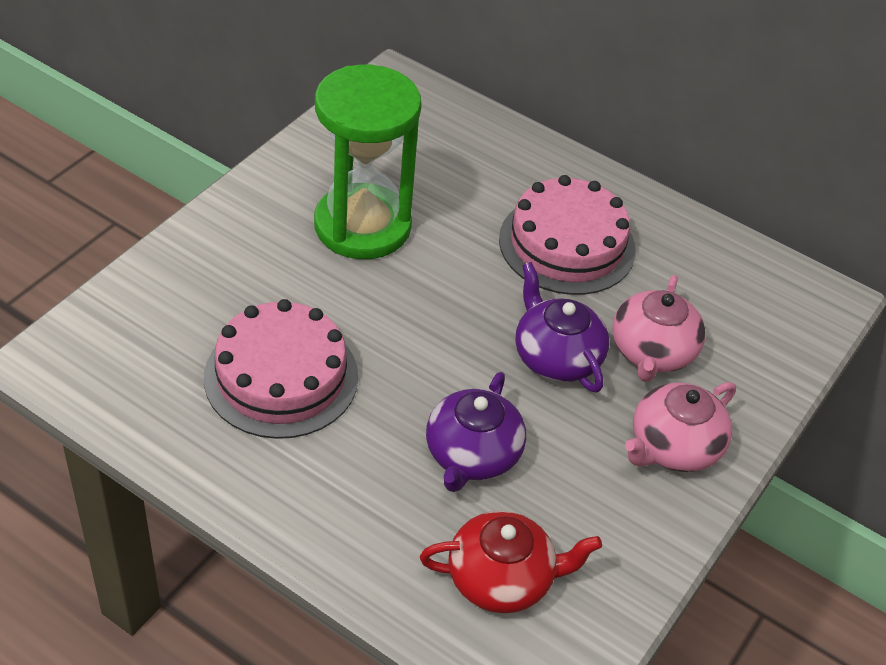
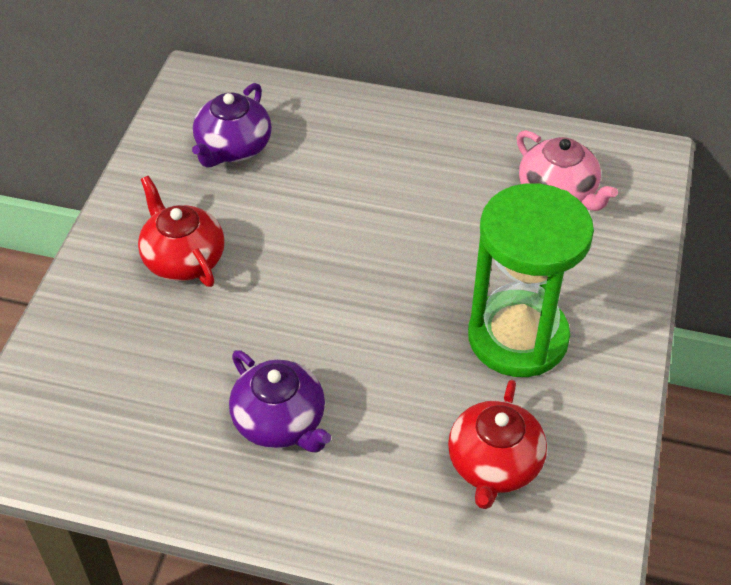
pink cake: 2 -> 0
pink teapot: 2 -> 1
red teapot: 1 -> 2

